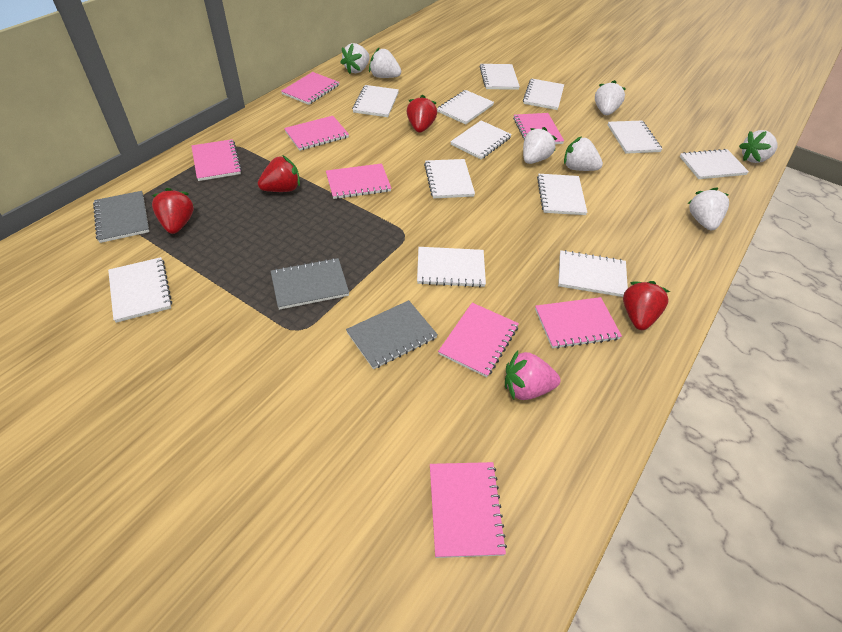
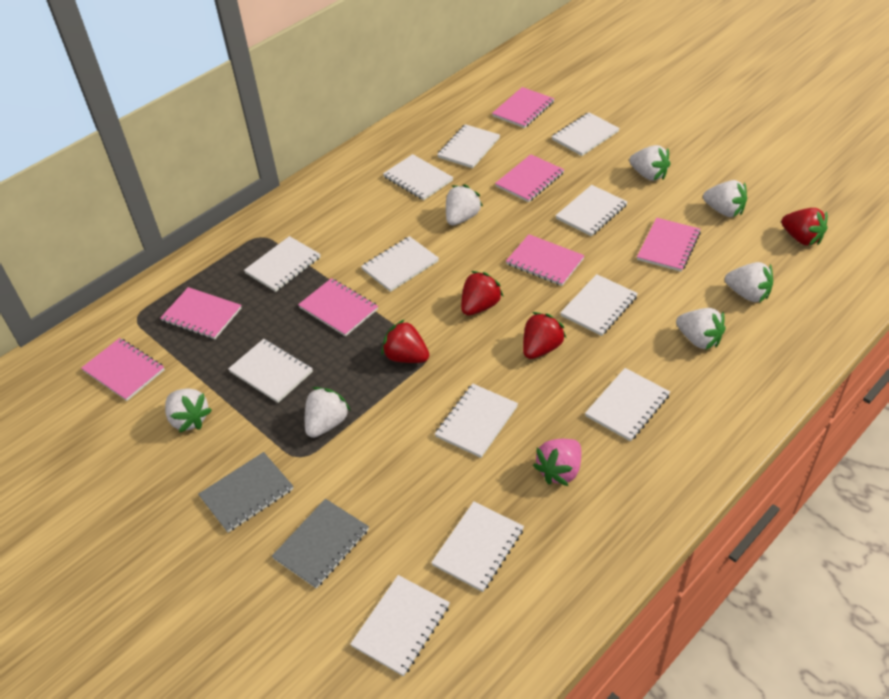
grey notebook: 3 -> 2
pink notebook: 8 -> 7

